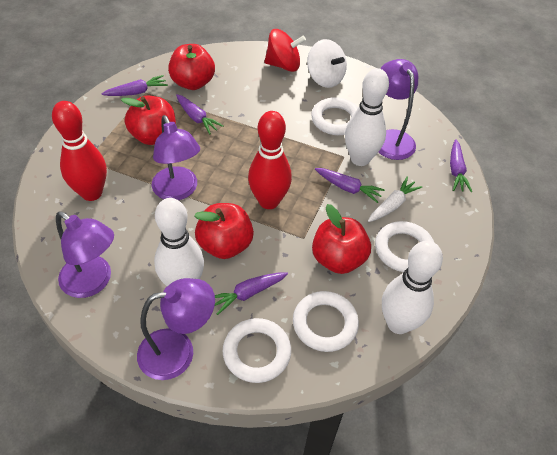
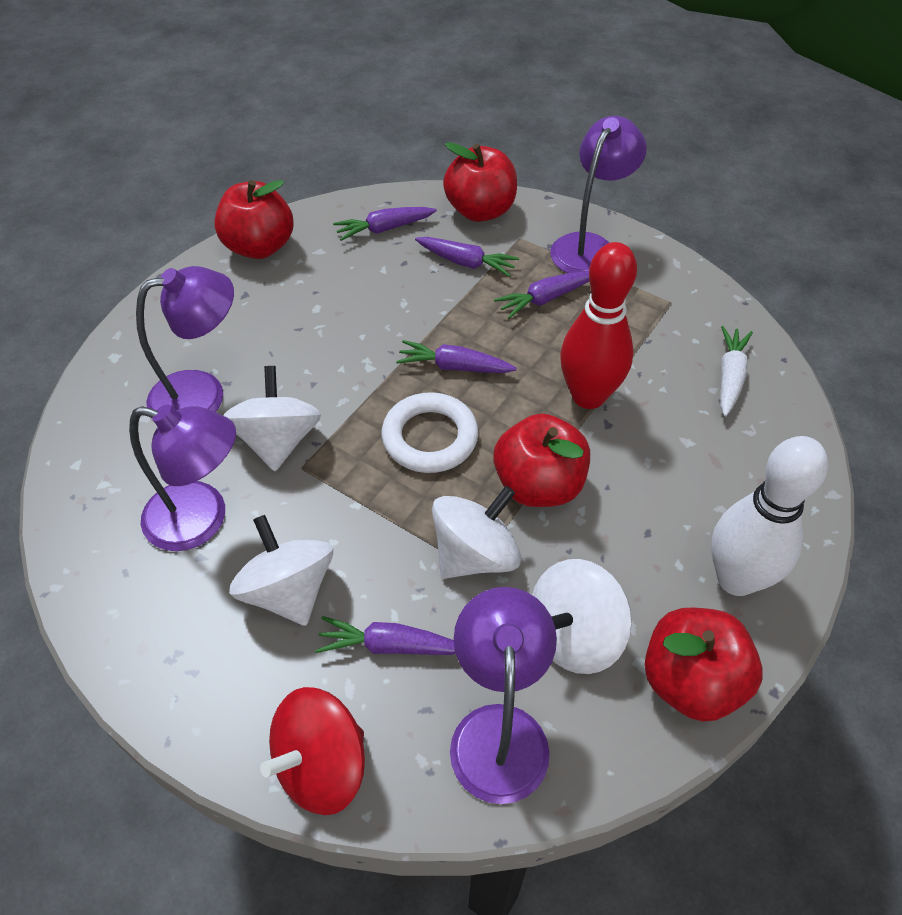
red bowling pin: 2 -> 1
white bowling pin: 3 -> 1
white ring: 4 -> 1
white spinning top: 1 -> 4

